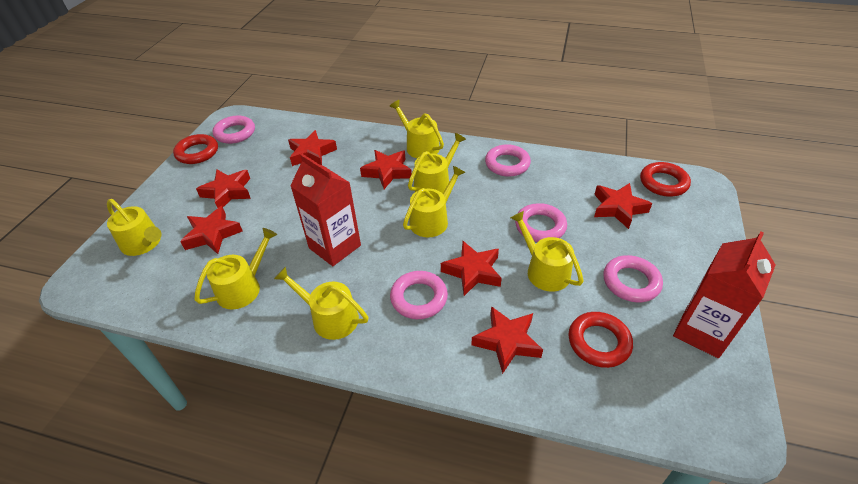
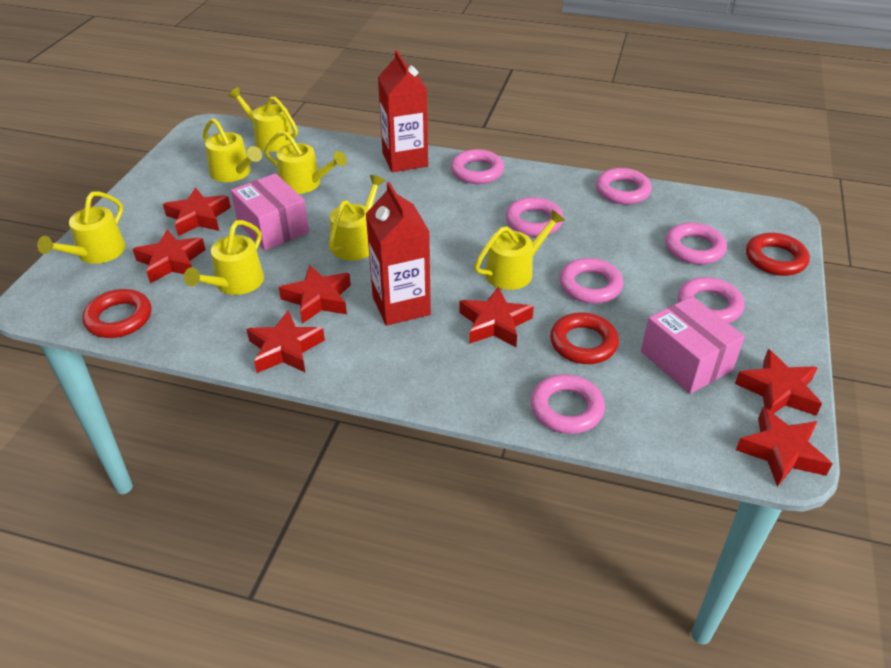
pink box: 0 -> 2
pink ring: 5 -> 7

